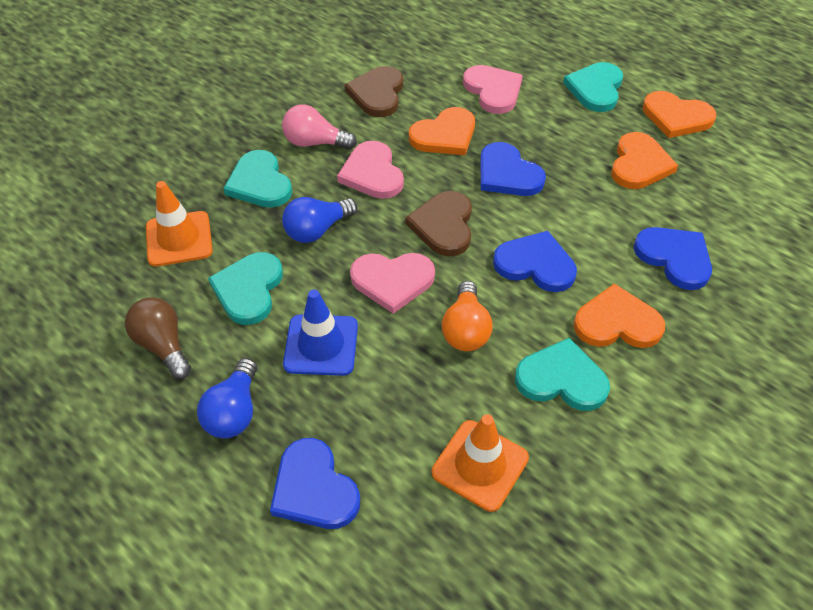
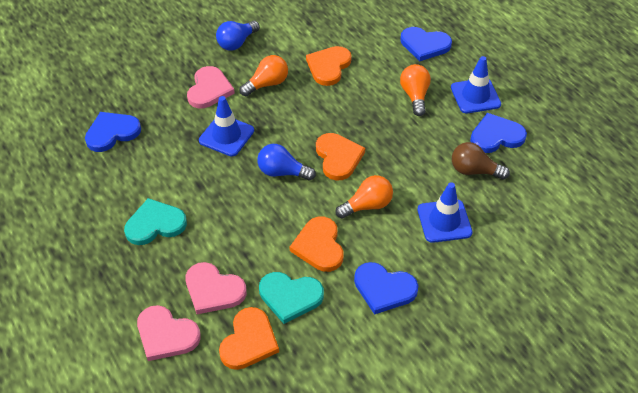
blue traffic cone: 1 -> 3
brown heart: 2 -> 0
orange light bulb: 1 -> 3
orange traffic cone: 2 -> 0
pink light bulb: 1 -> 0
turquoise heart: 4 -> 2

